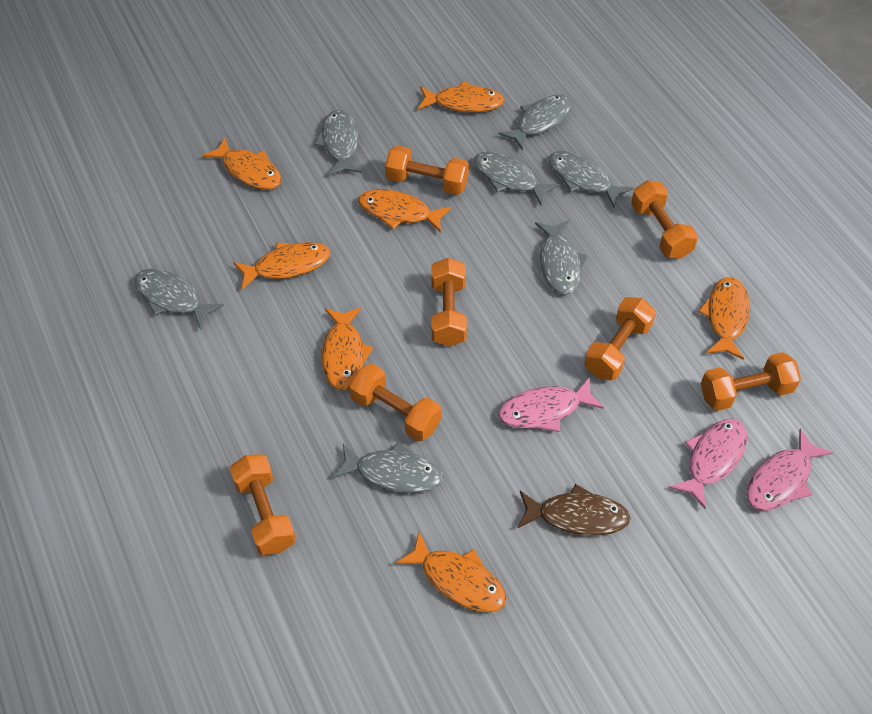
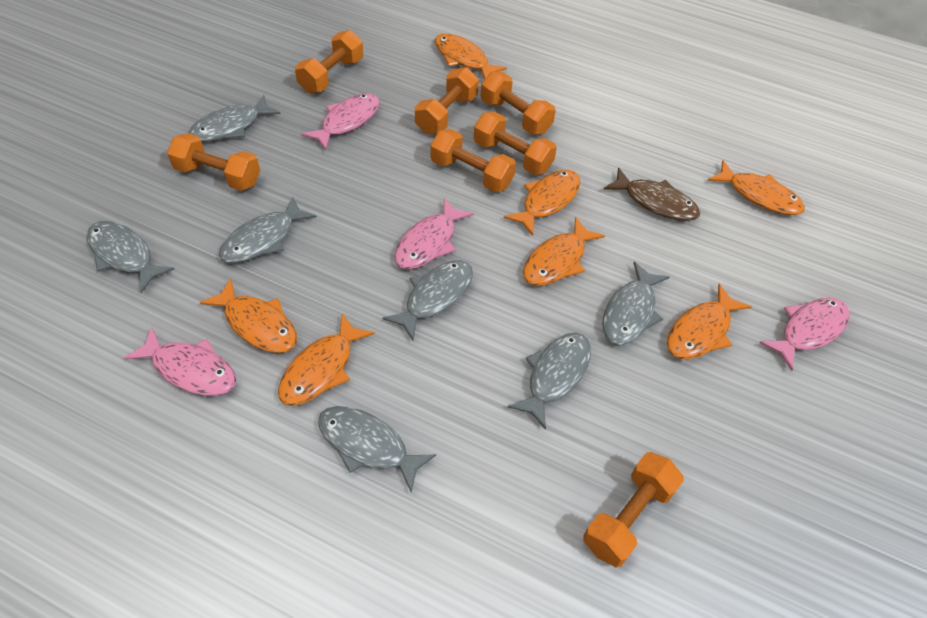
pink fish: 3 -> 4

